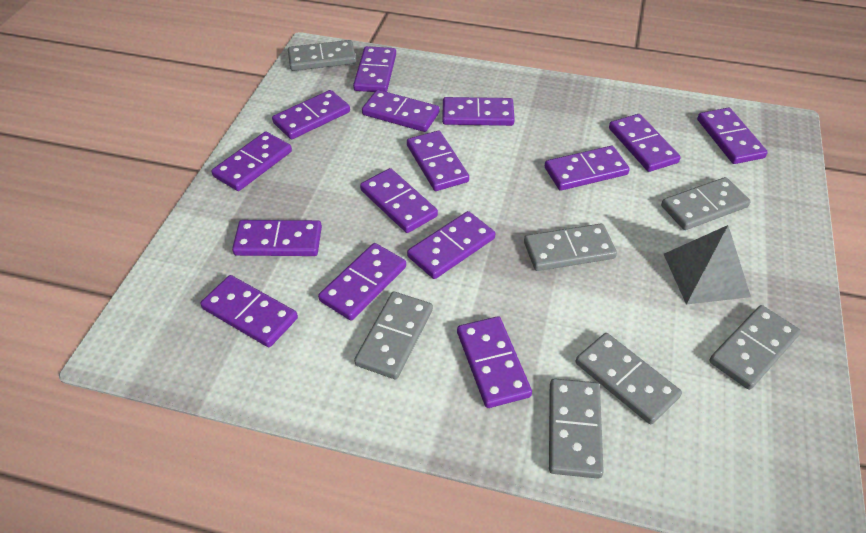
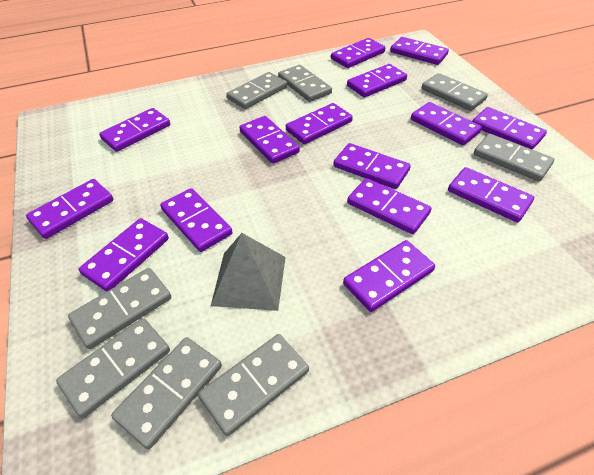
grey domino: 7 -> 8

